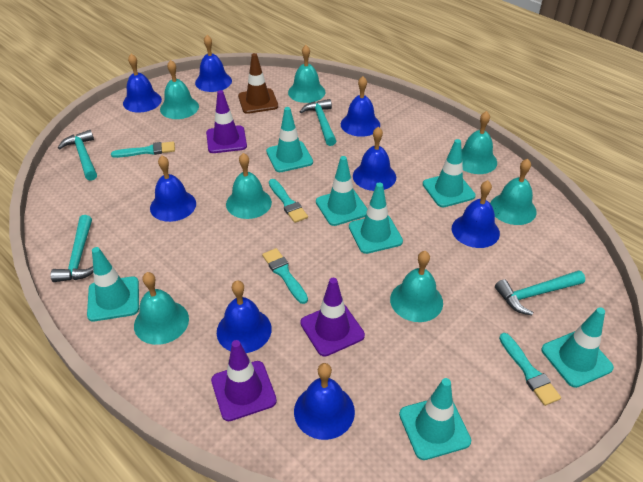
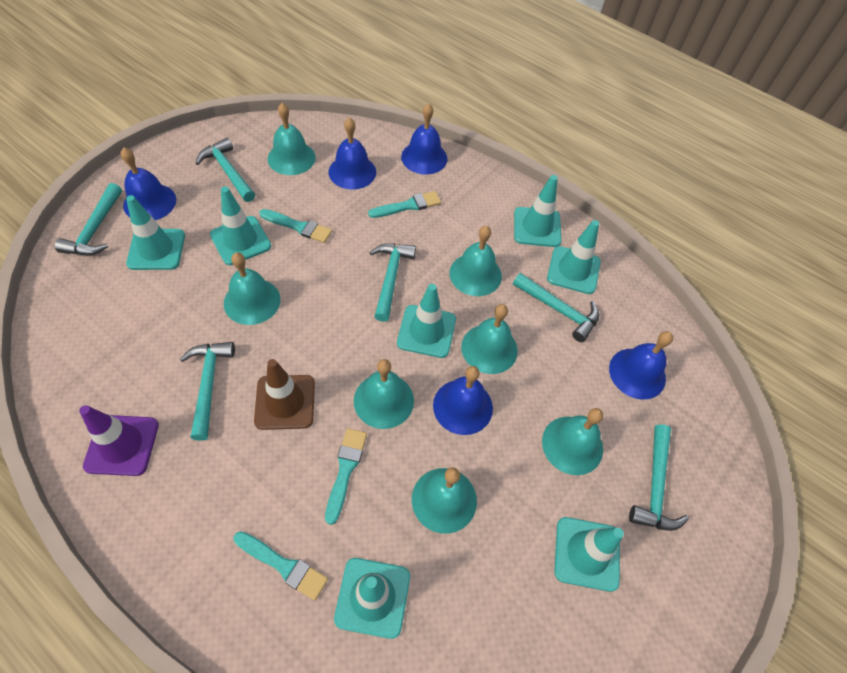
blue bell: 8 -> 5
purple traffic cone: 3 -> 1
turquoise hammer: 4 -> 6

